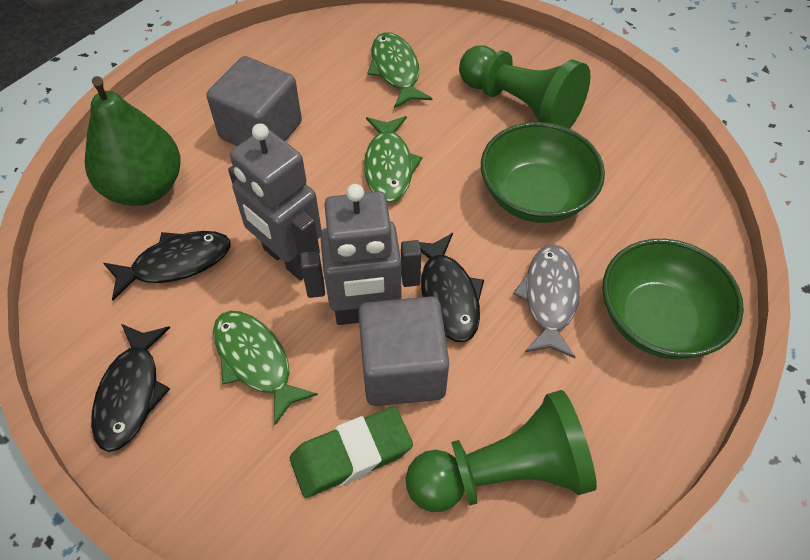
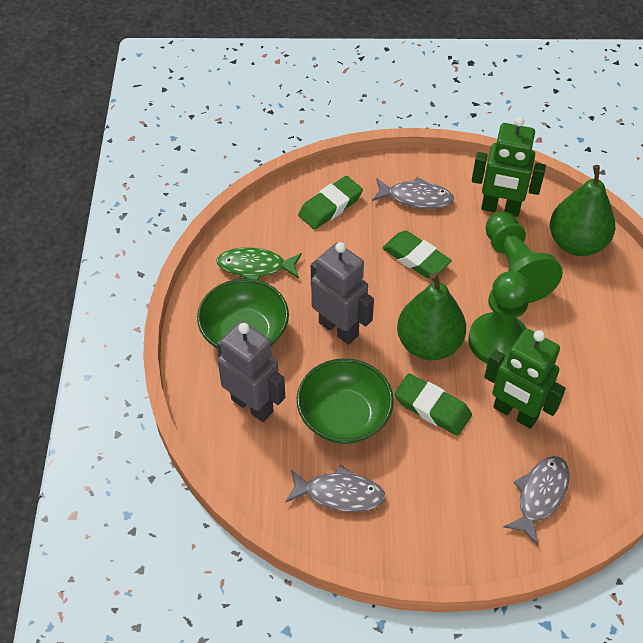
black fish: 3 -> 0
green eraser: 1 -> 3
green fish: 3 -> 1
green pear: 1 -> 2
green robot: 0 -> 2
grey cube: 2 -> 0
grey fish: 1 -> 3

